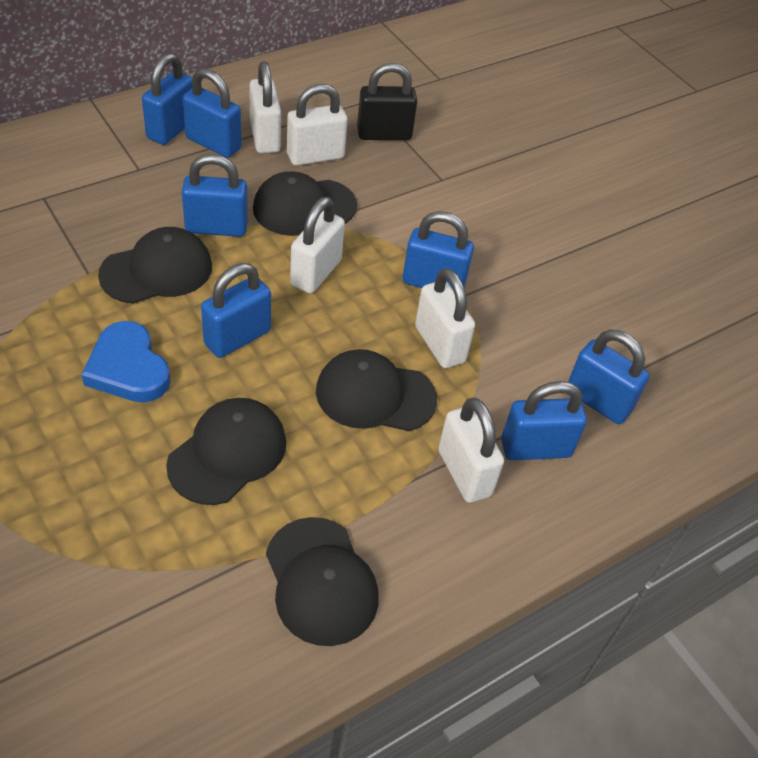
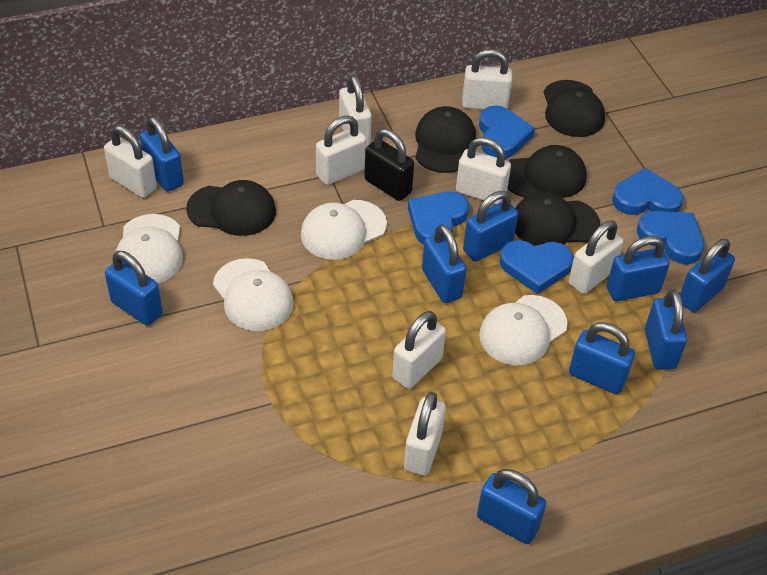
blue heart: 1 -> 5
blue padlock: 7 -> 9
white cap: 0 -> 4
white padlock: 5 -> 8

